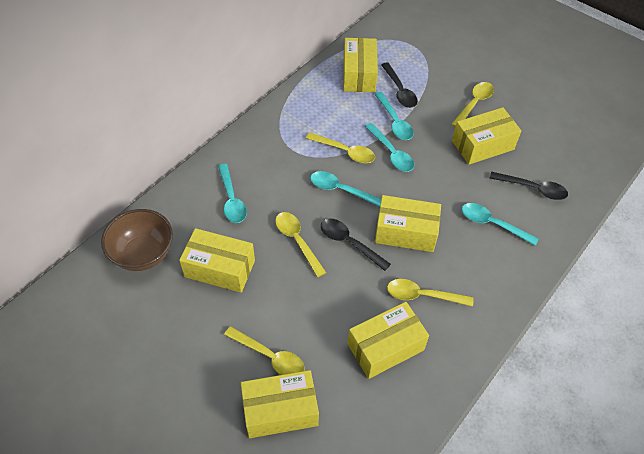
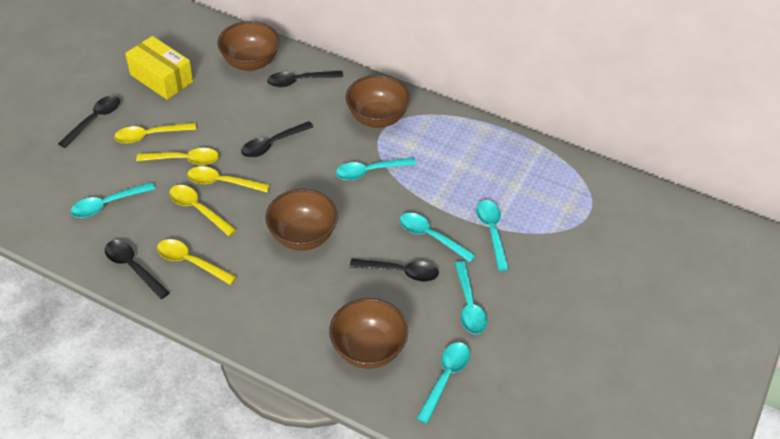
black spoon: 3 -> 5
brown bowl: 1 -> 4
turquoise spoon: 5 -> 6
yellow box: 6 -> 1

